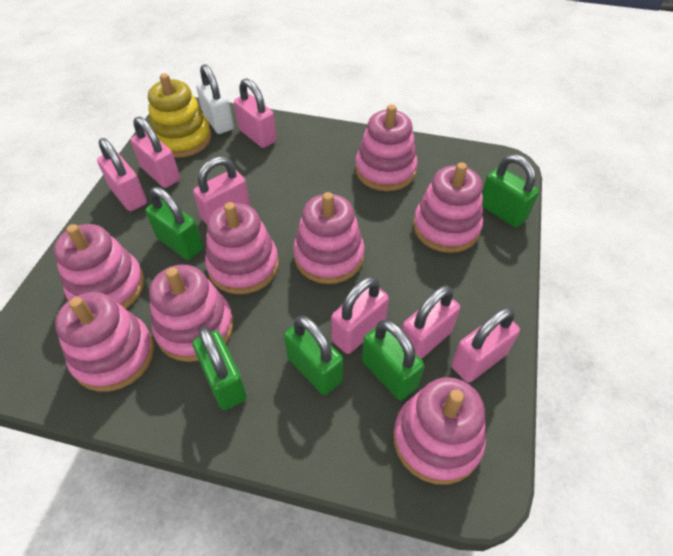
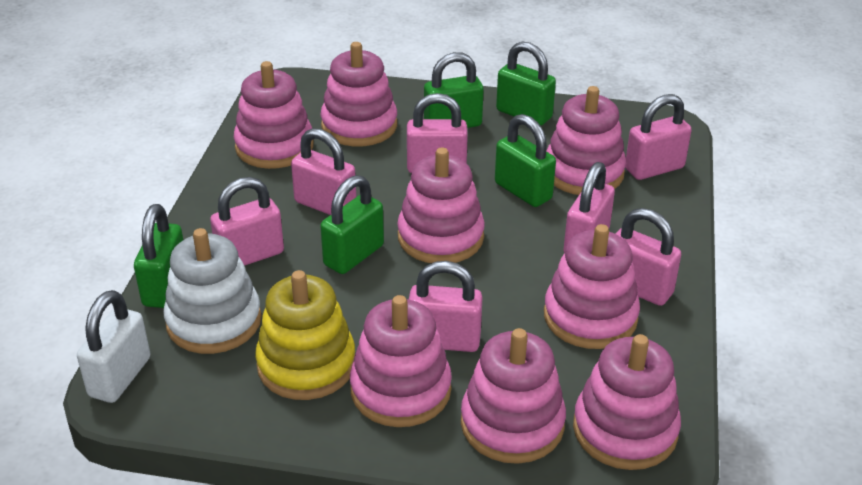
white stacking toy: 0 -> 1

